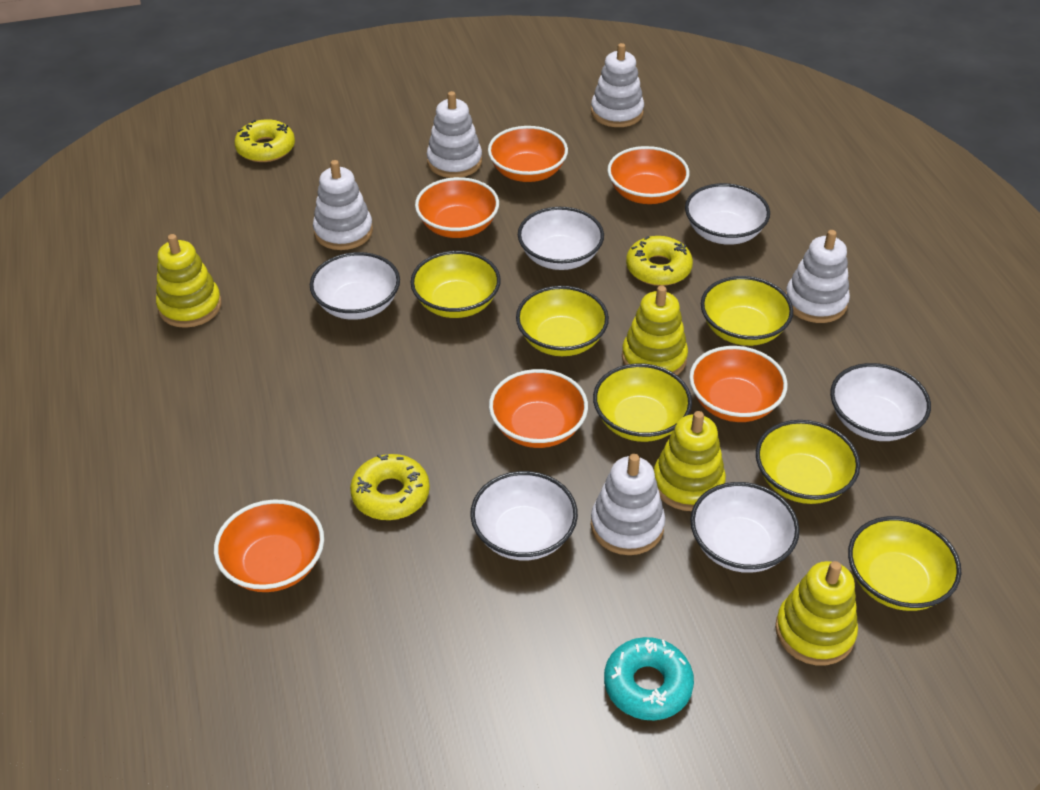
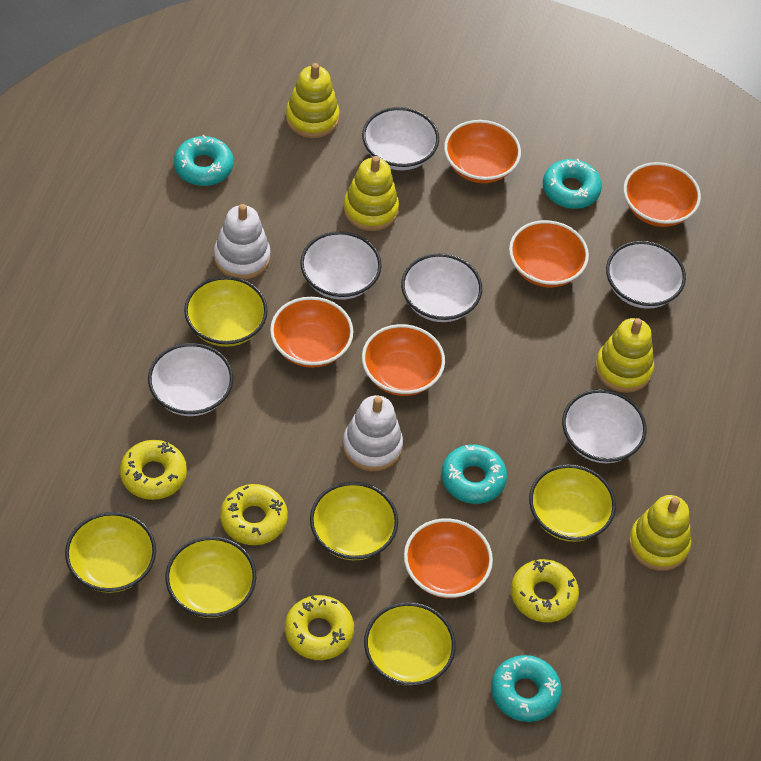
turquoise donut: 1 -> 4
white stacking toy: 5 -> 2
yellow donut: 3 -> 4

